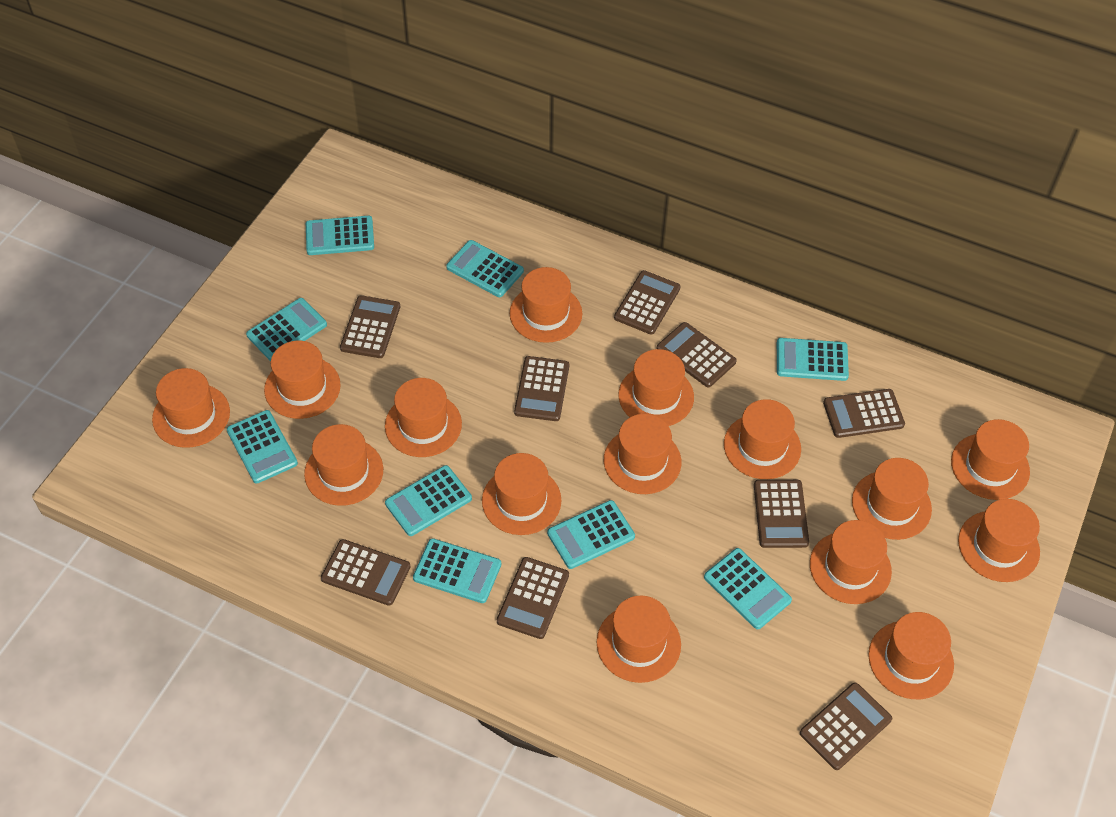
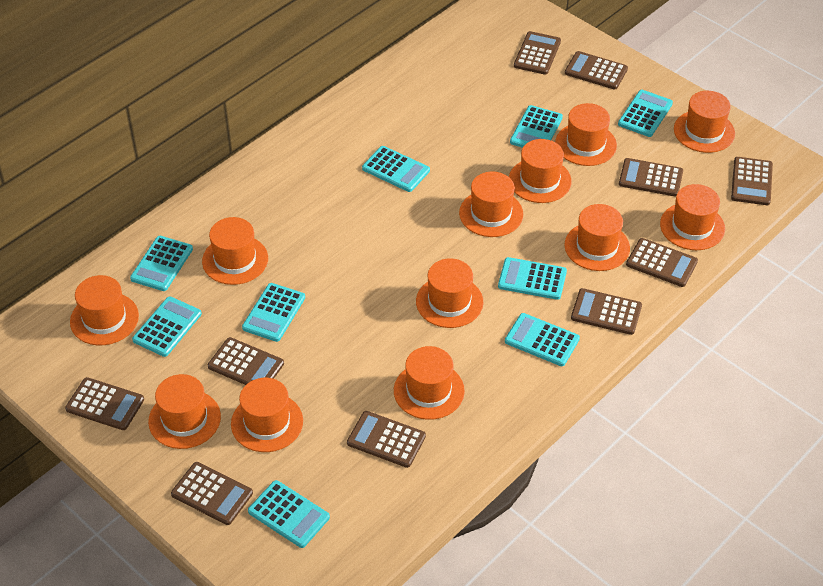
brown calculator: 9 -> 10
orange hat: 15 -> 12

